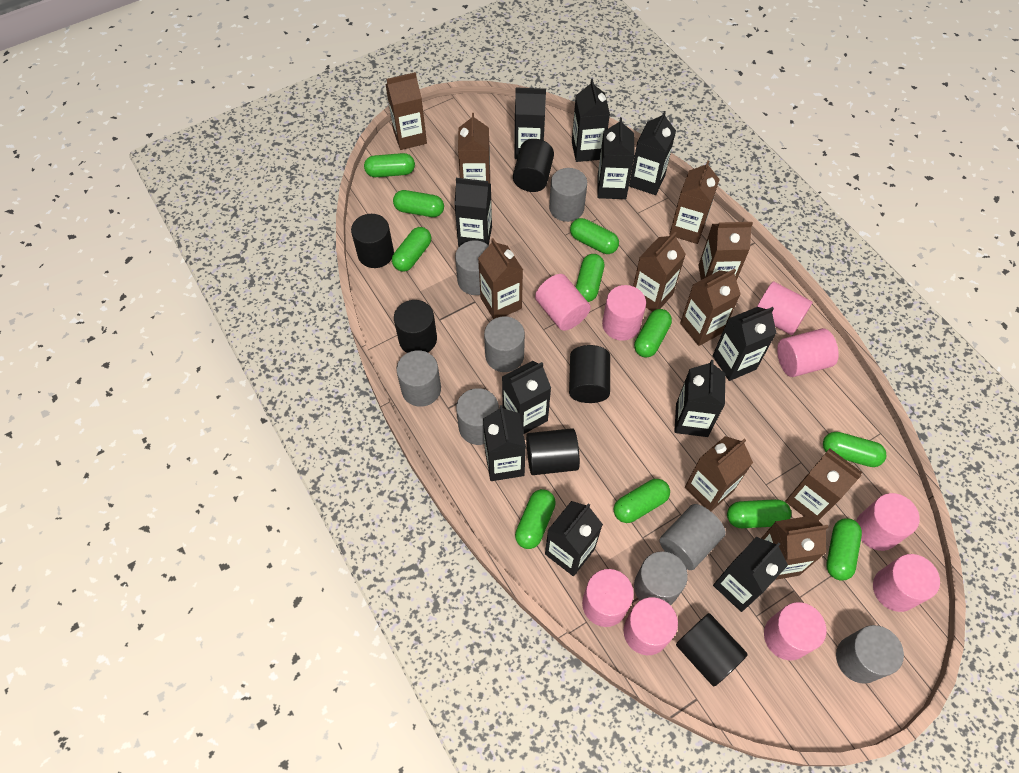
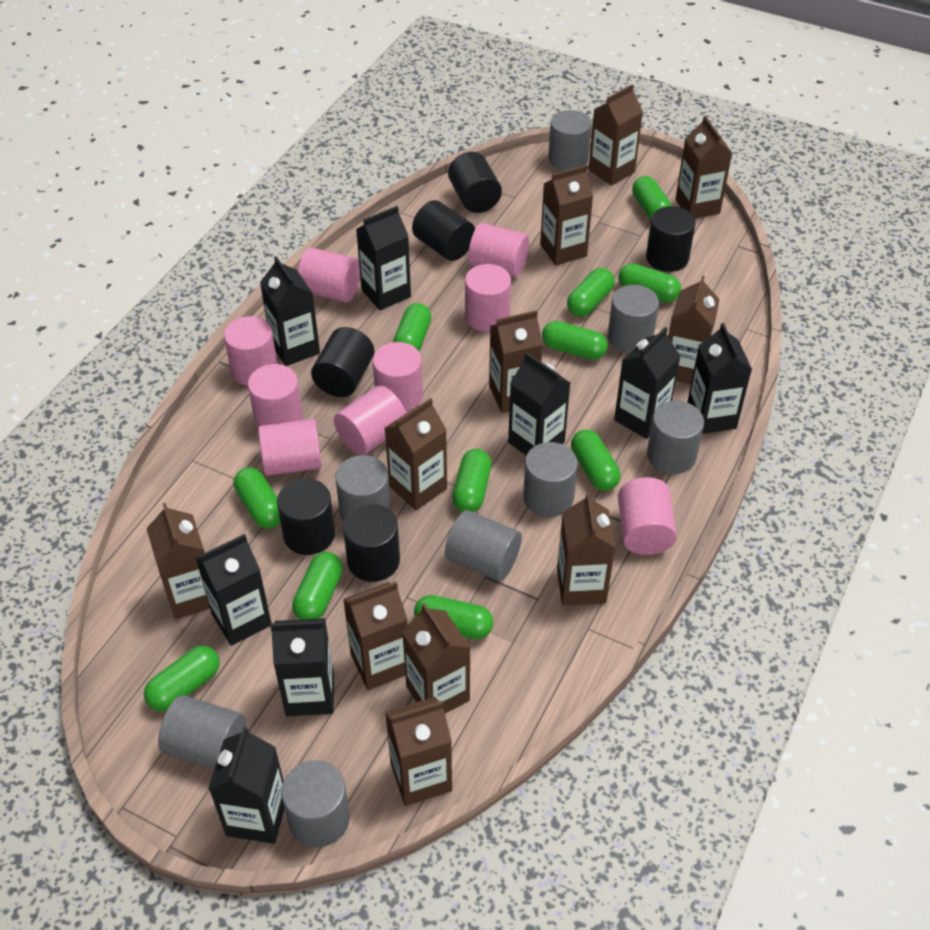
black carton: 11 -> 8
brown carton: 10 -> 11

